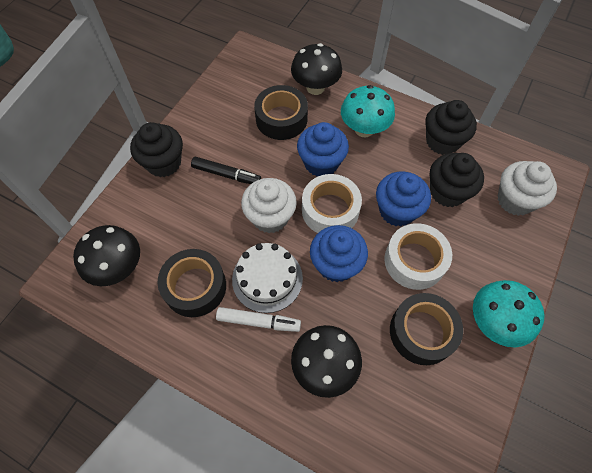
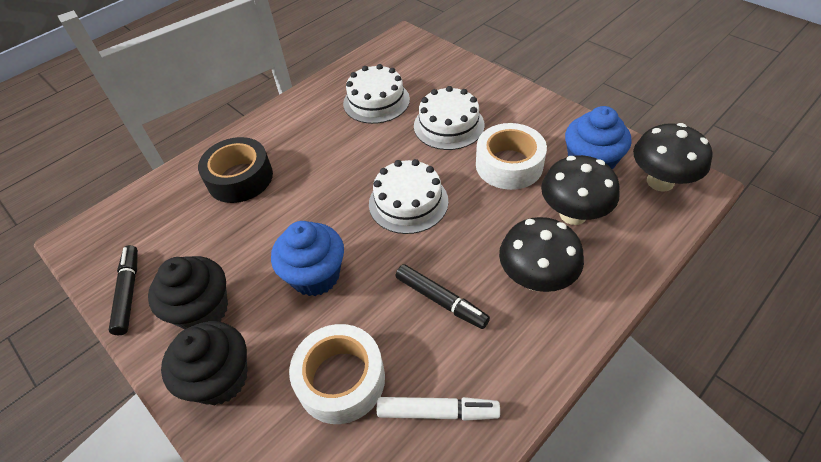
black cupcake: 3 -> 2
black marker: 1 -> 2
black tape: 3 -> 1
blue cupcake: 3 -> 2
turquoise mushroom: 2 -> 0
white cake: 1 -> 3
white cupcake: 2 -> 0

